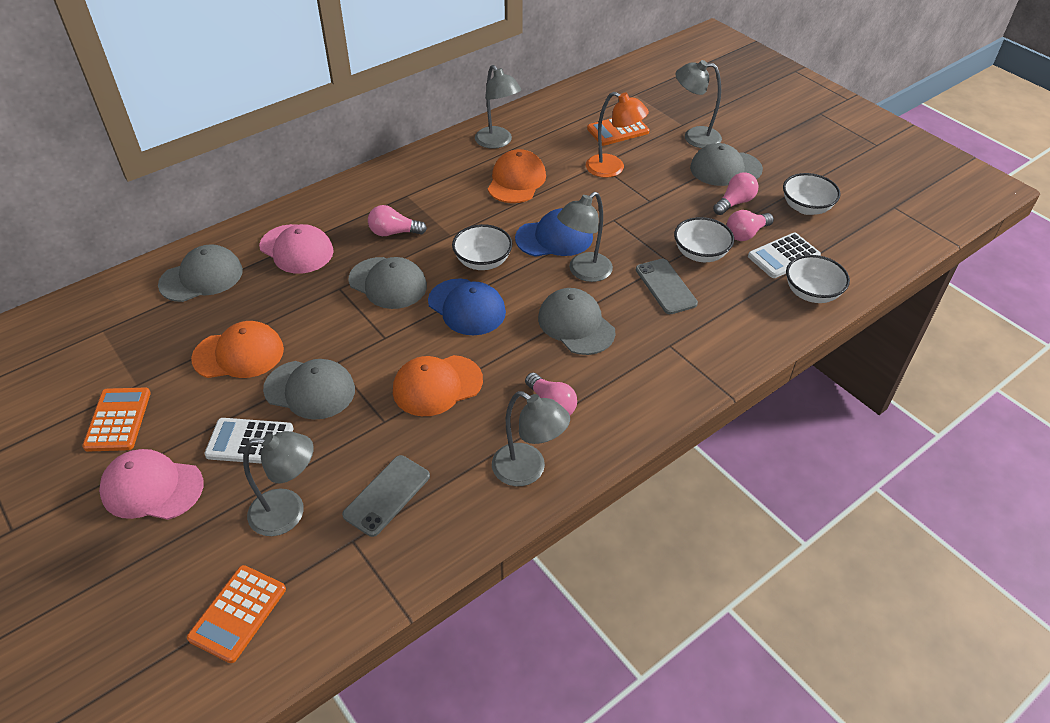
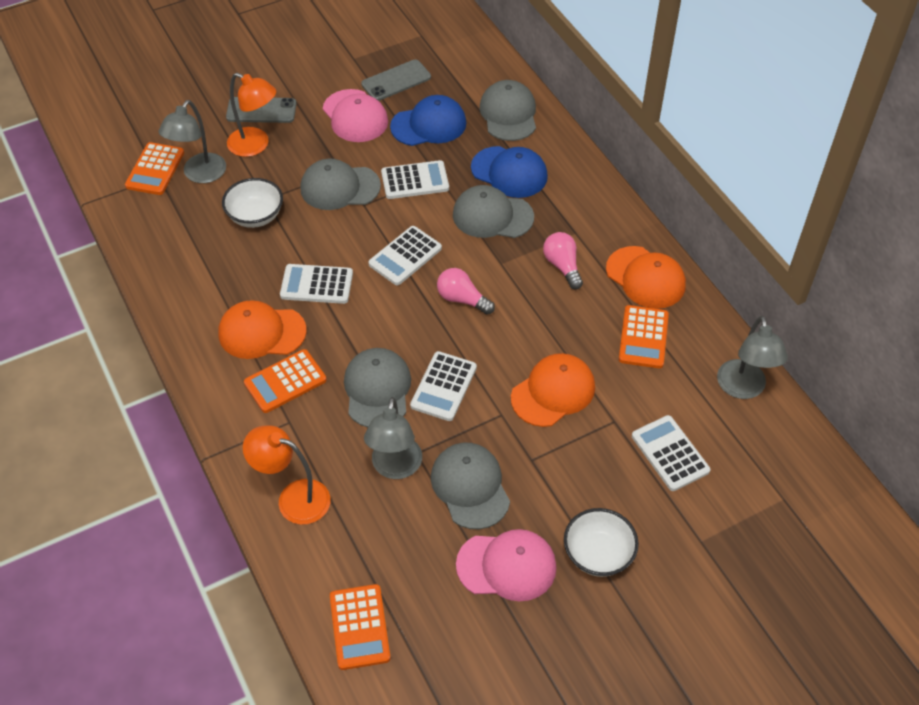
grey lamp: 5 -> 3
orange calculator: 3 -> 4
orange lamp: 1 -> 2
pink light bulb: 4 -> 2
white bowl: 4 -> 2
white calculator: 2 -> 5

